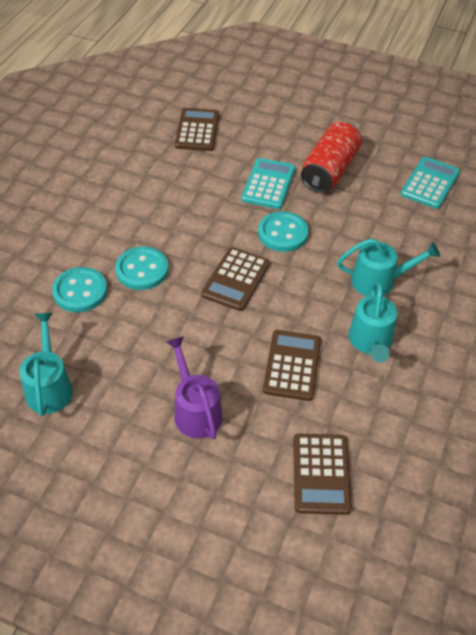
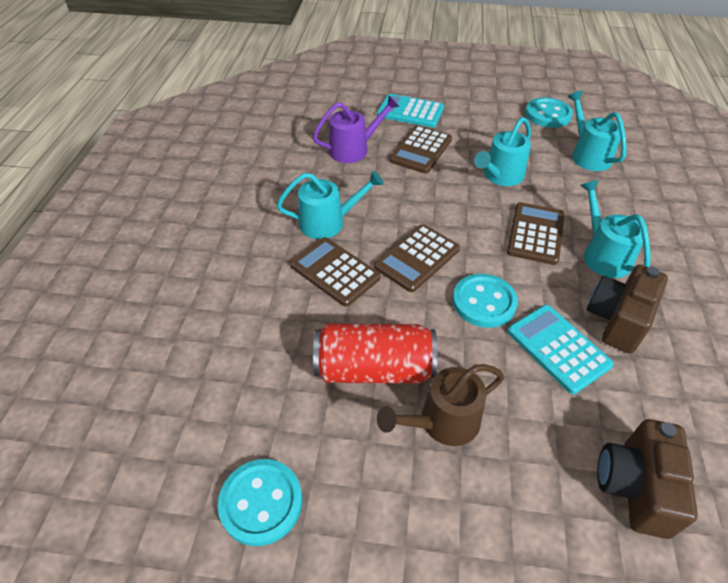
brown camera: 0 -> 2
brown watering can: 0 -> 1
turquoise watering can: 3 -> 4

